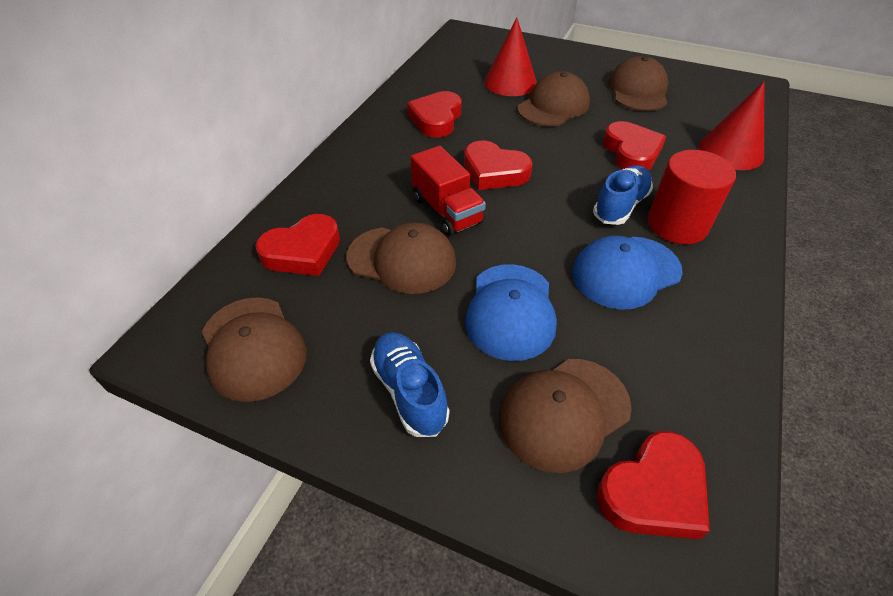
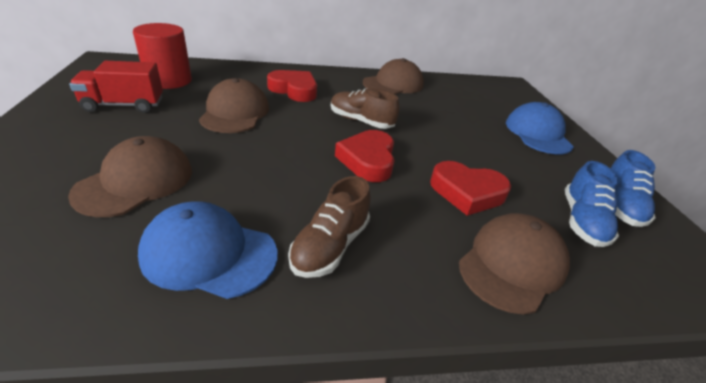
brown cap: 5 -> 4
brown shoe: 0 -> 2
red cone: 2 -> 0
red heart: 5 -> 3

